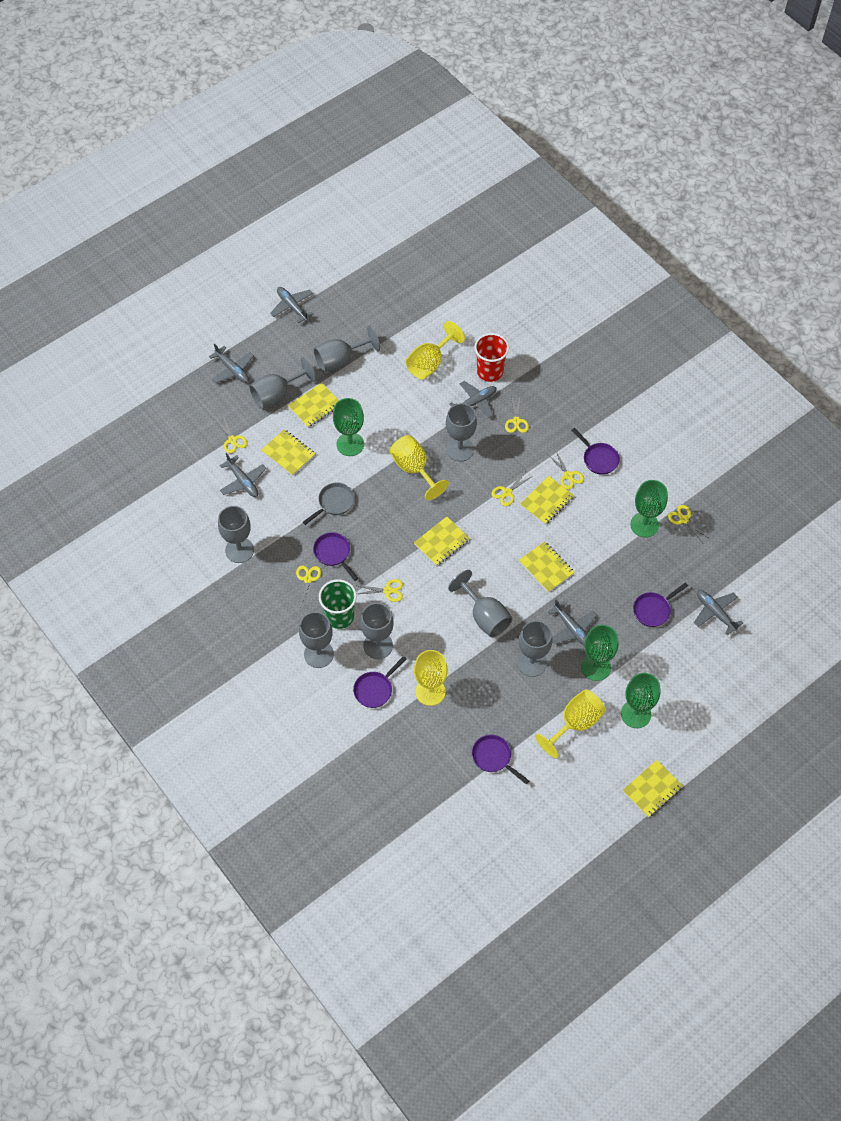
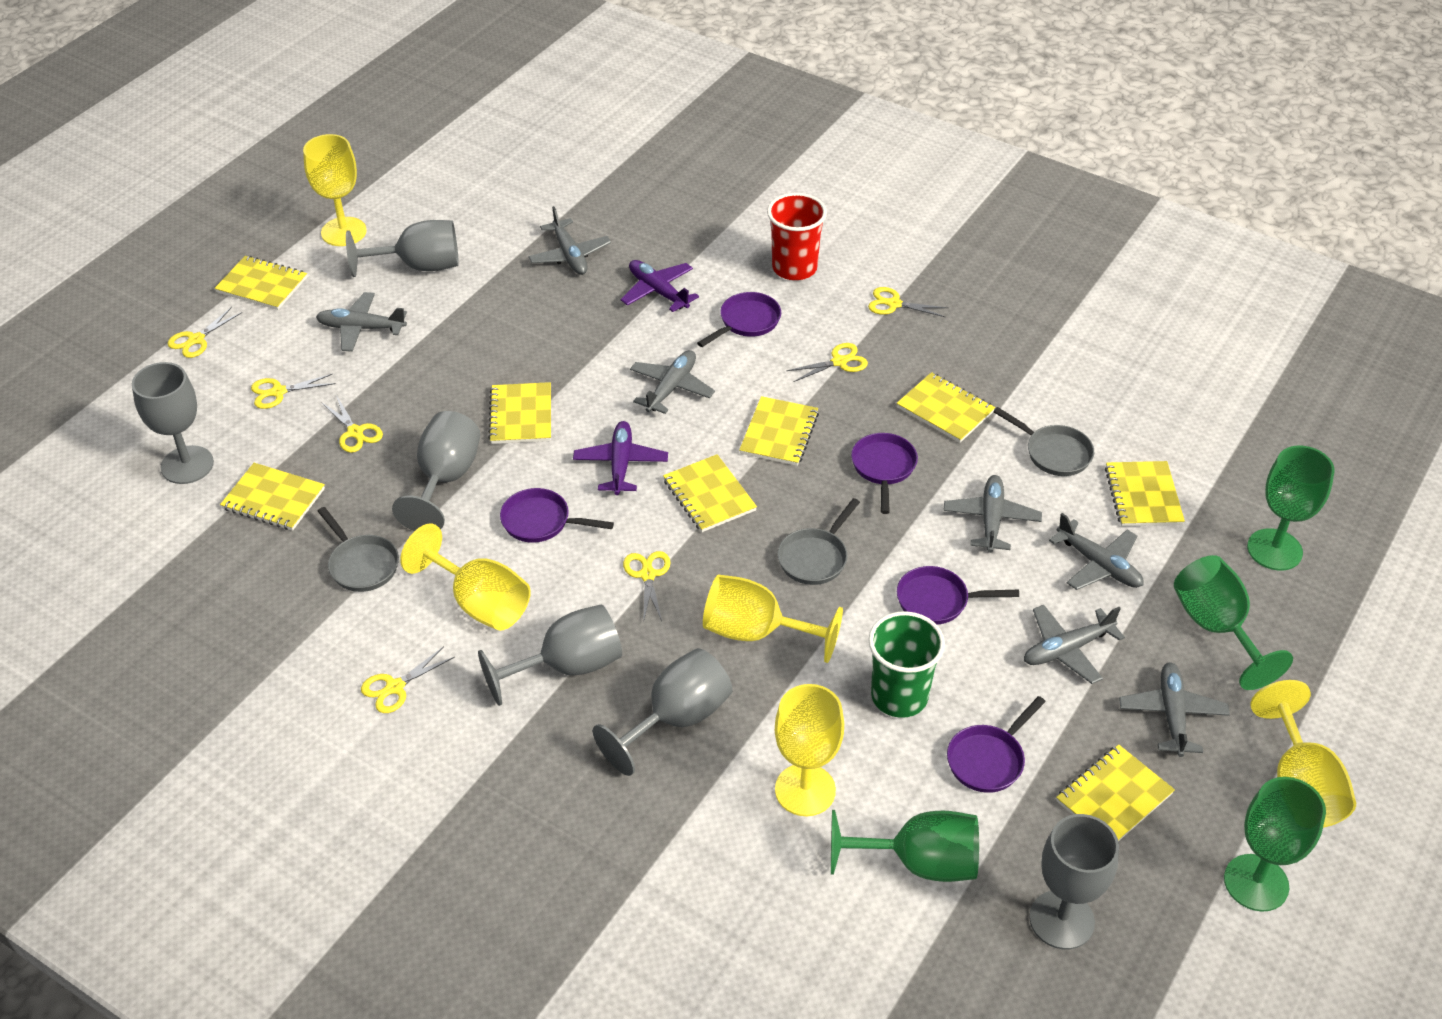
grey goblet: 8 -> 6
grey pan: 1 -> 3
grey plane: 6 -> 7
purple plane: 0 -> 2
yellow goblet: 4 -> 5
yellow notebook: 6 -> 8

